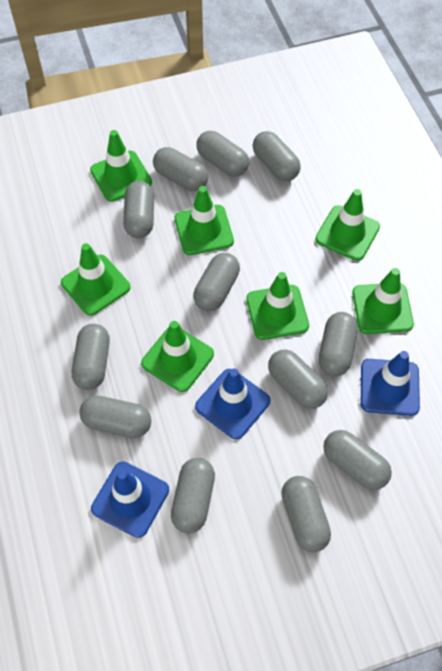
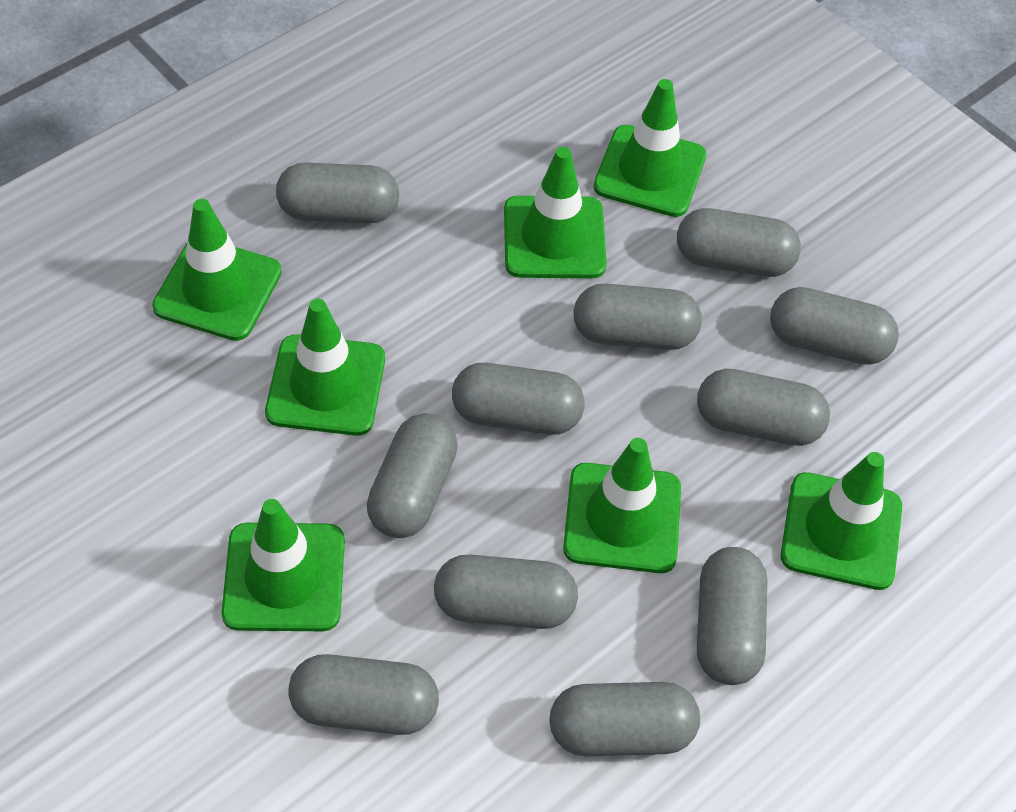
blue traffic cone: 3 -> 0
grey capsule: 12 -> 11

